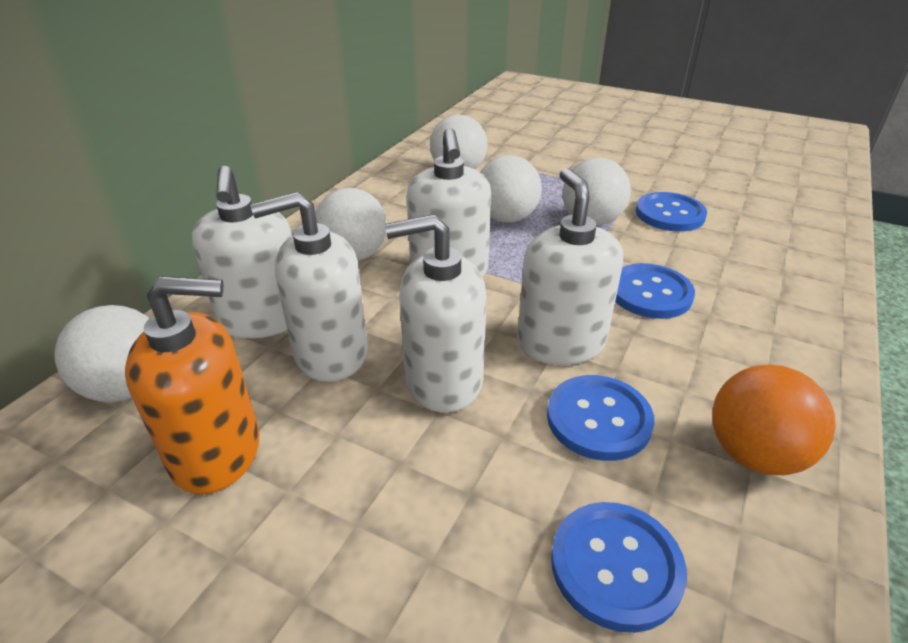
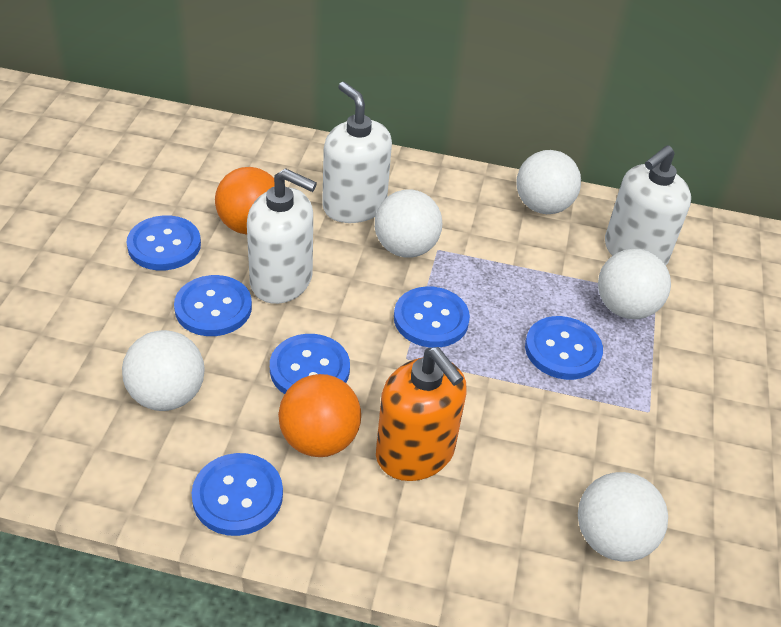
blue button: 4 -> 6
orange ball: 1 -> 2
white soap dispenser: 5 -> 3

